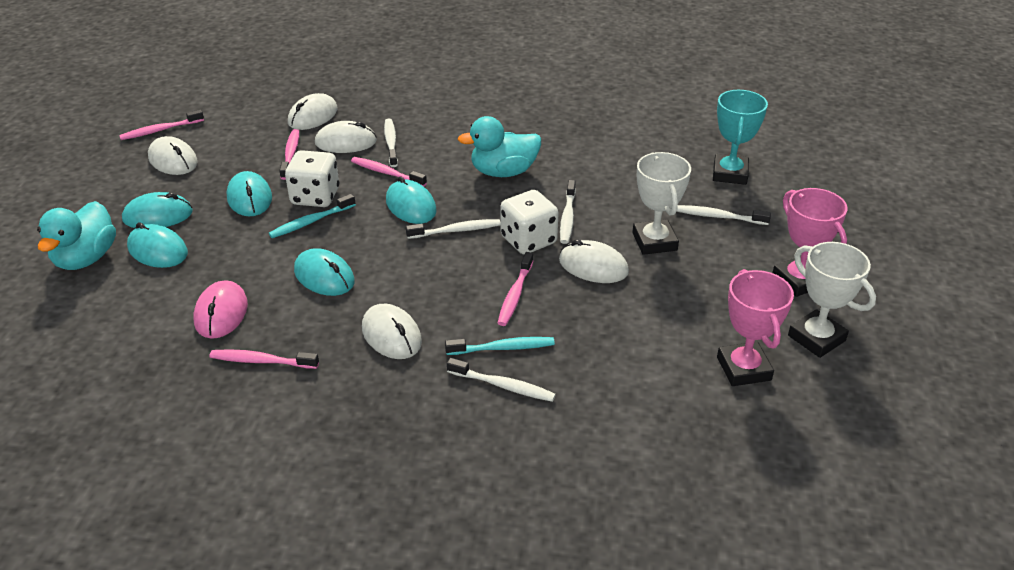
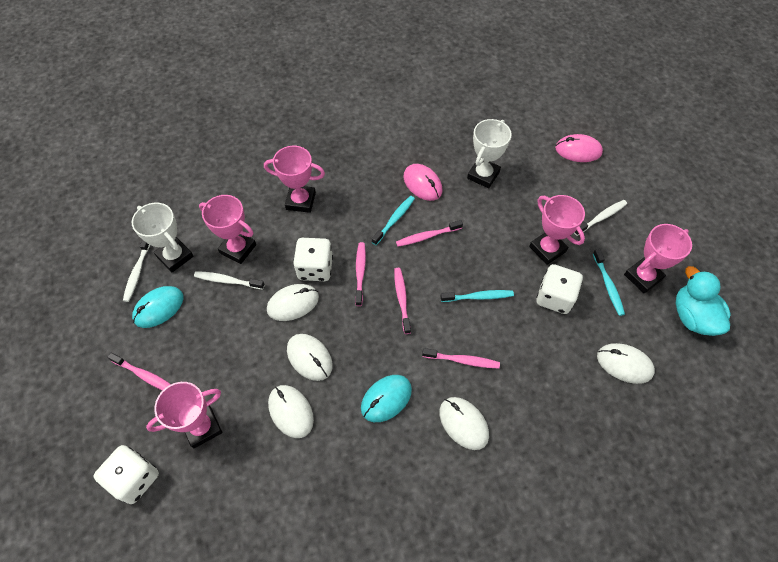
pink mouse: 1 -> 2
pink trophy: 2 -> 5
turquoise duck: 2 -> 1
turquoise mouse: 5 -> 2
turquoise toothbrush: 2 -> 3
turquoise trophy: 1 -> 0
white dice: 2 -> 3
white toothbrush: 5 -> 3

